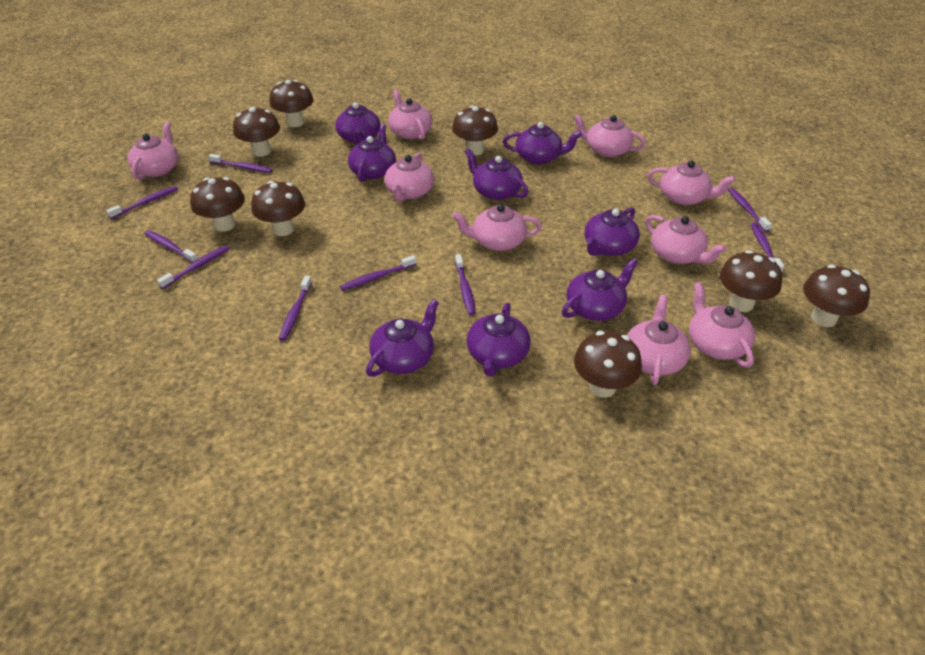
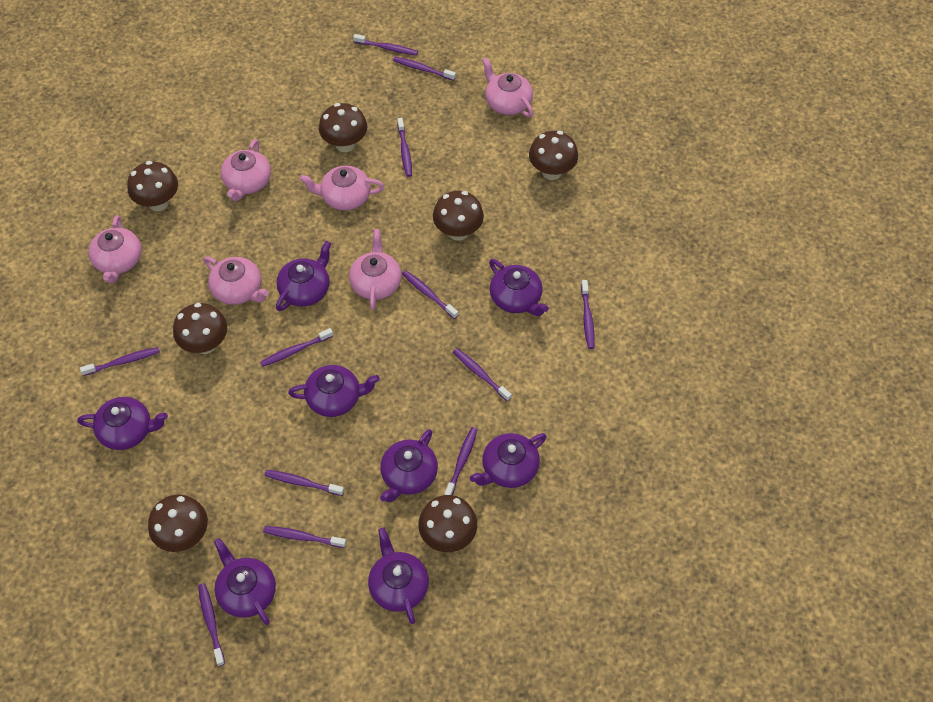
brown mushroom: 8 -> 7
pink teapot: 9 -> 6
purple toothbrush: 9 -> 12

